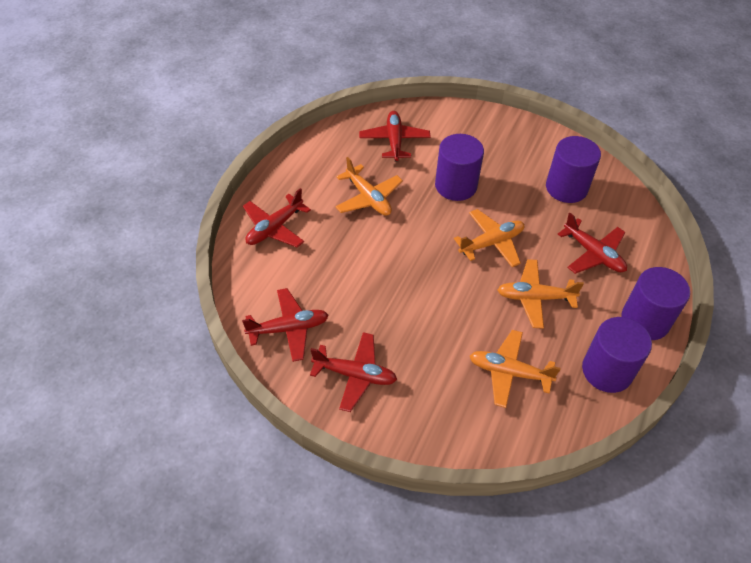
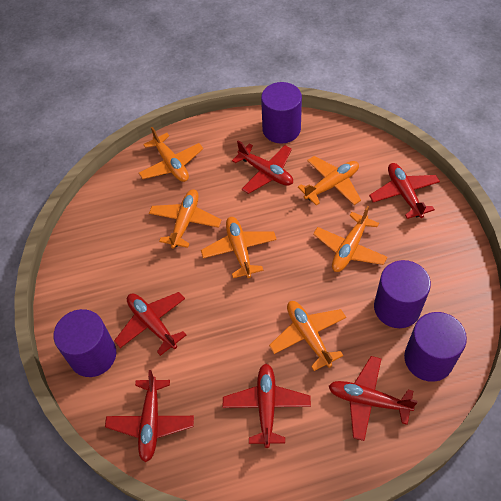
orange plane: 4 -> 6
red plane: 5 -> 6

